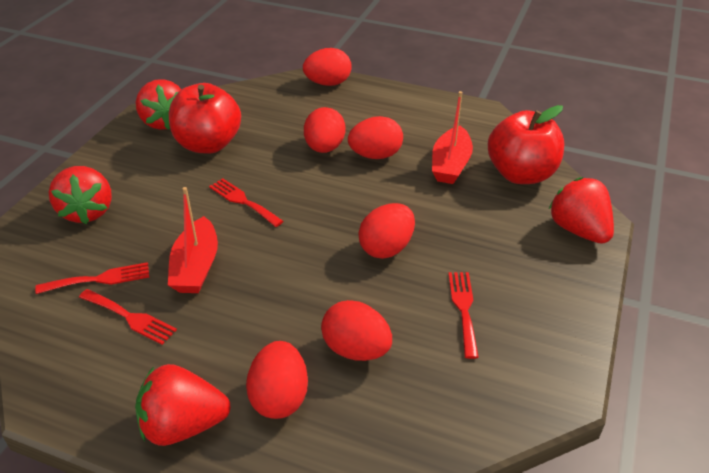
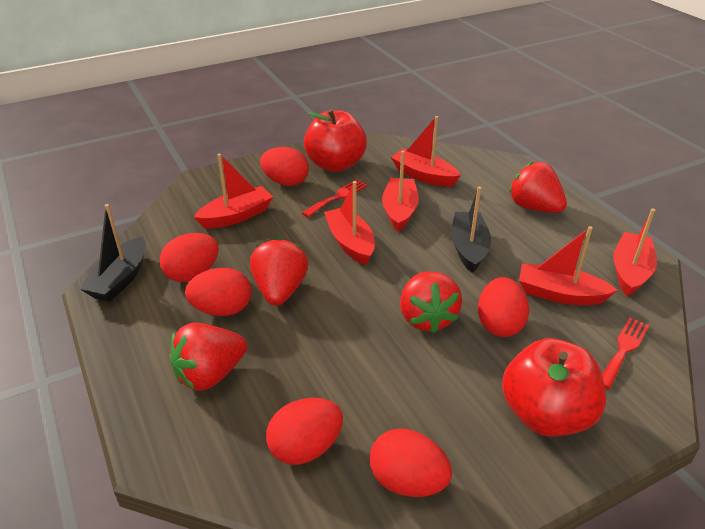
black boat: 0 -> 2
red boat: 2 -> 6
red fork: 4 -> 2

